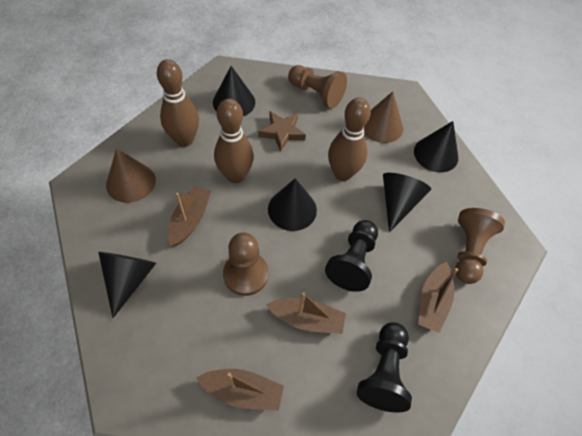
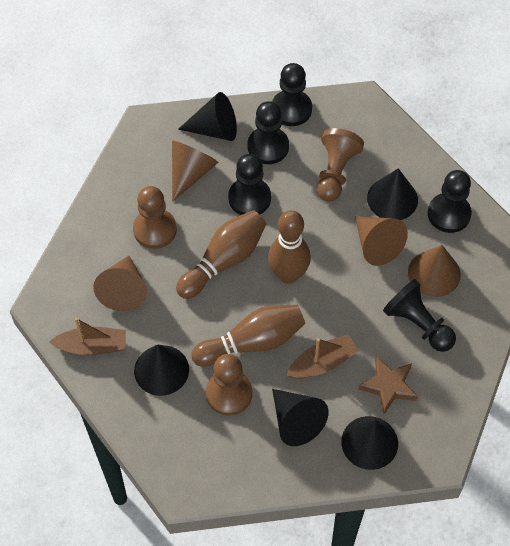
black pawn: 2 -> 5
brown boat: 4 -> 2
brown cone: 2 -> 4

